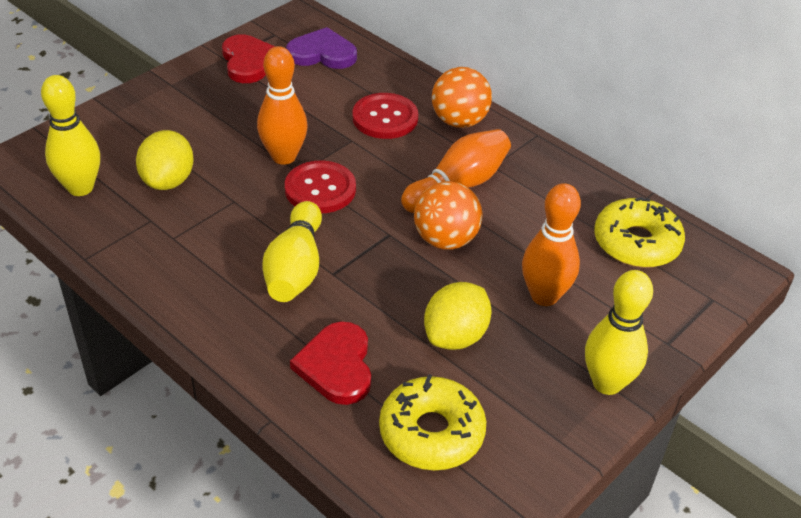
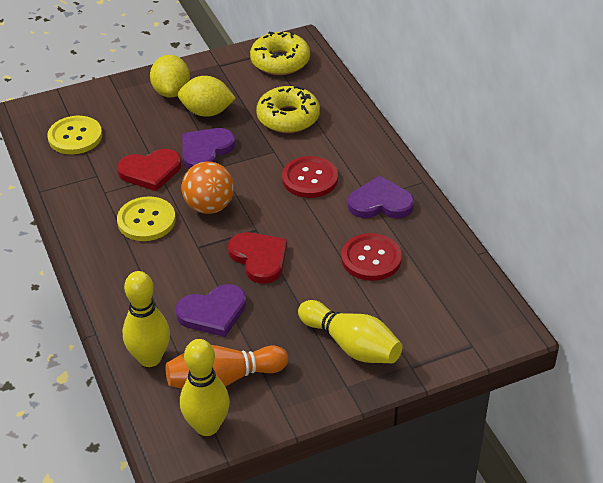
orange ball: 2 -> 1
orange bowling pin: 3 -> 1
purple heart: 1 -> 3
yellow button: 0 -> 2

